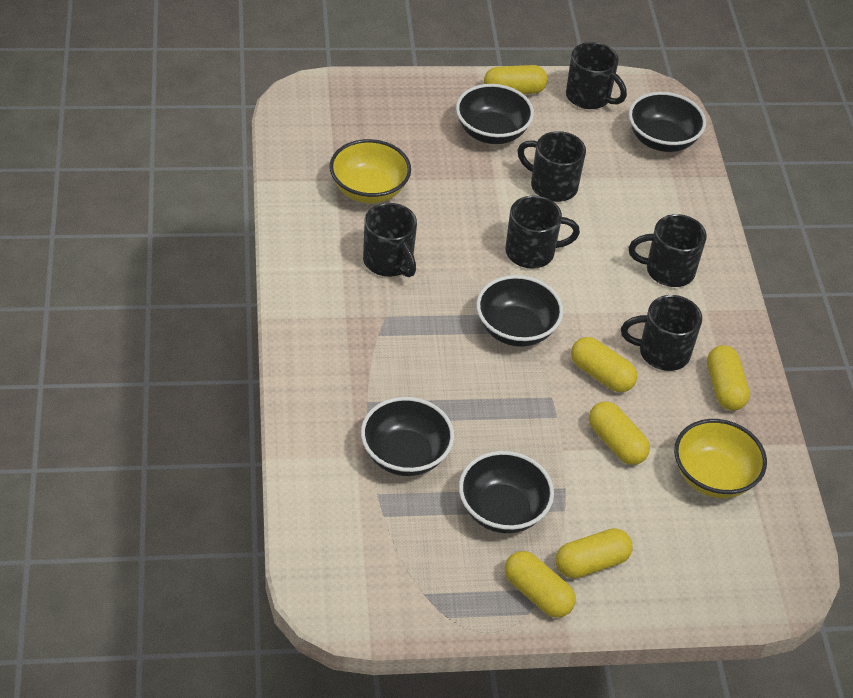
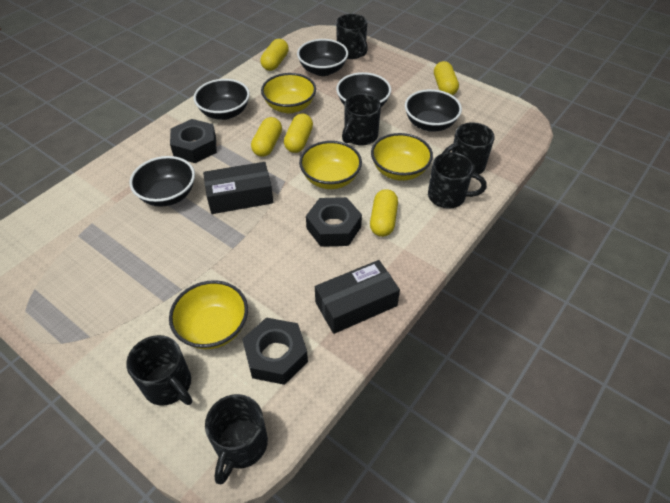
black box: 0 -> 2
black nut: 0 -> 3
yellow bowl: 2 -> 4
yellow capsule: 6 -> 5

